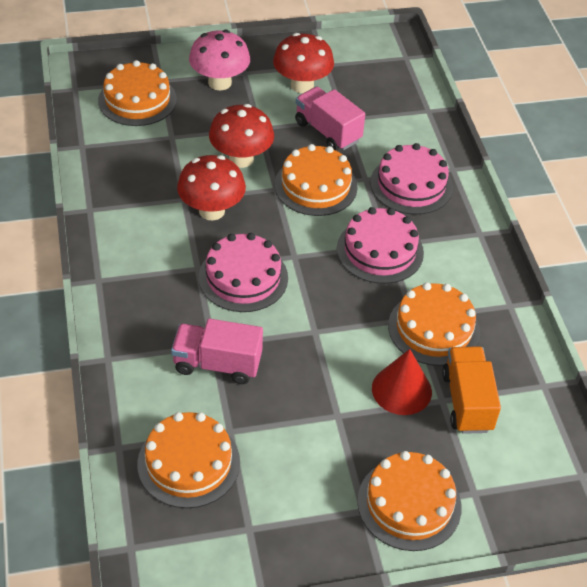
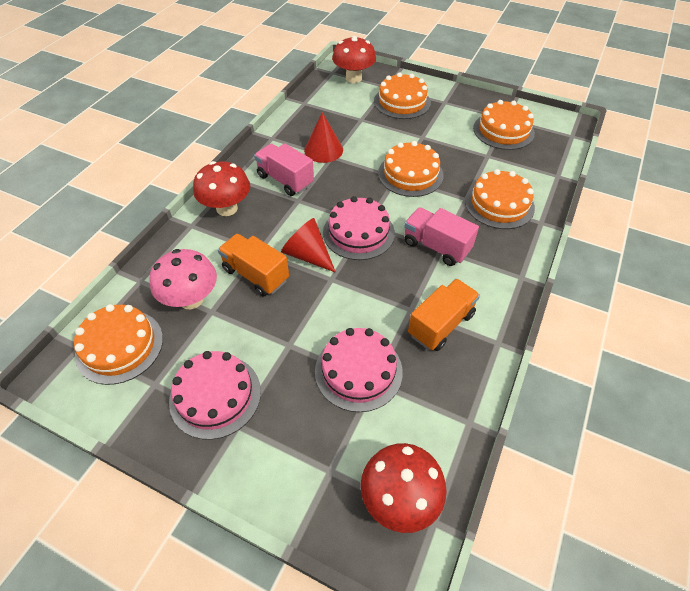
orange truck: 1 -> 2
red cone: 1 -> 2

